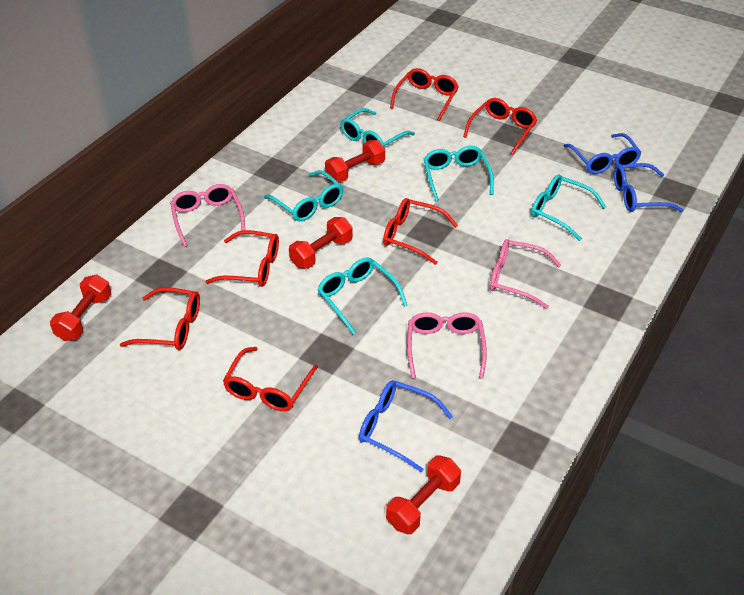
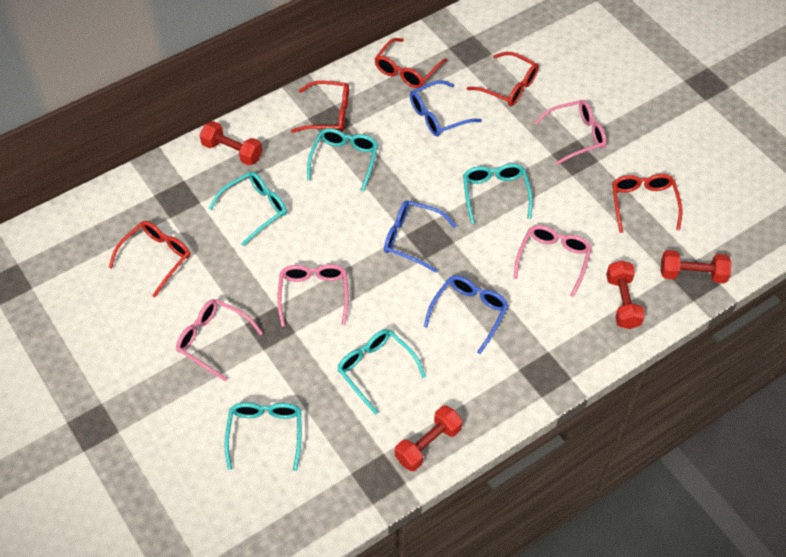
pink glasses: 3 -> 4
red glasses: 6 -> 5

